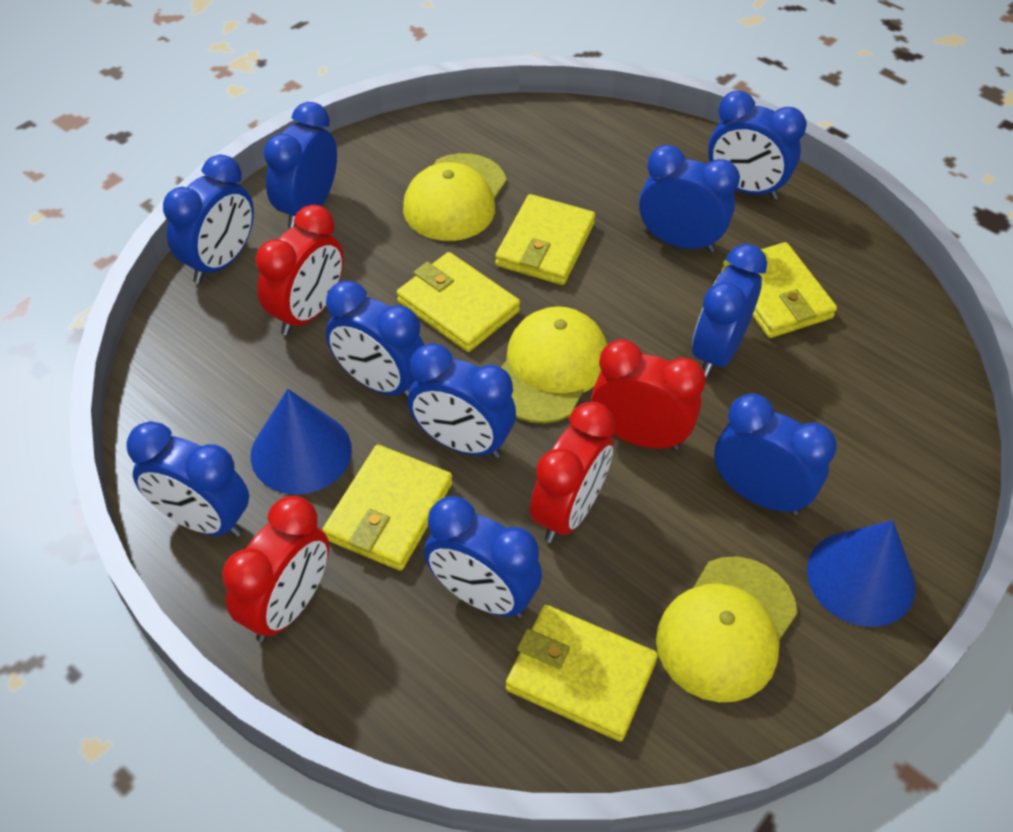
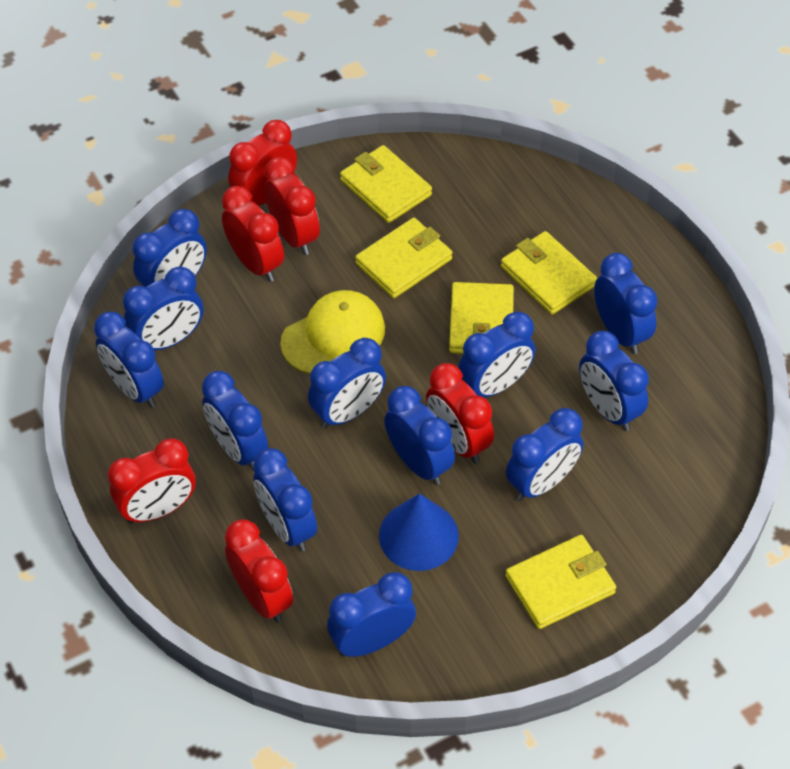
blue clock: 10 -> 12
blue cone: 2 -> 1
red clock: 4 -> 6
yellow cap: 3 -> 1

